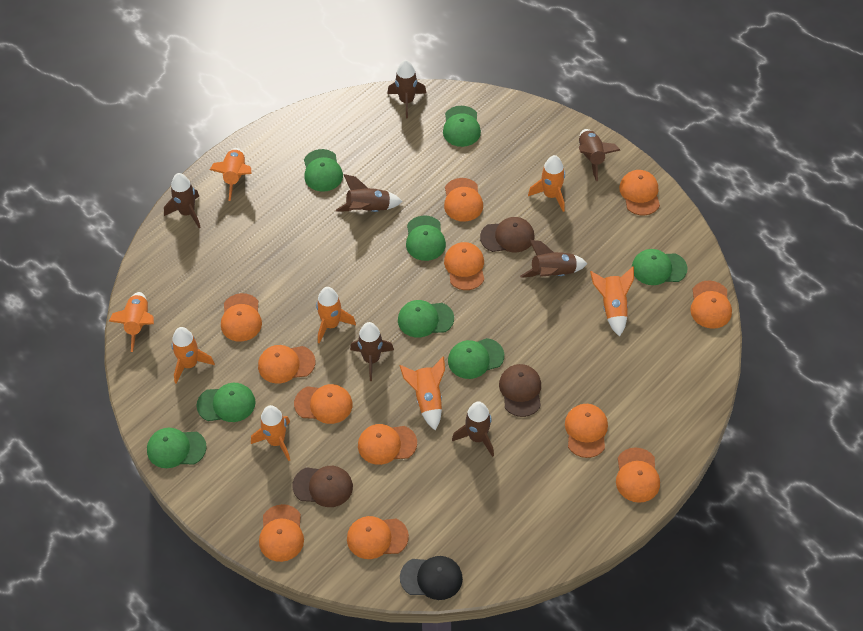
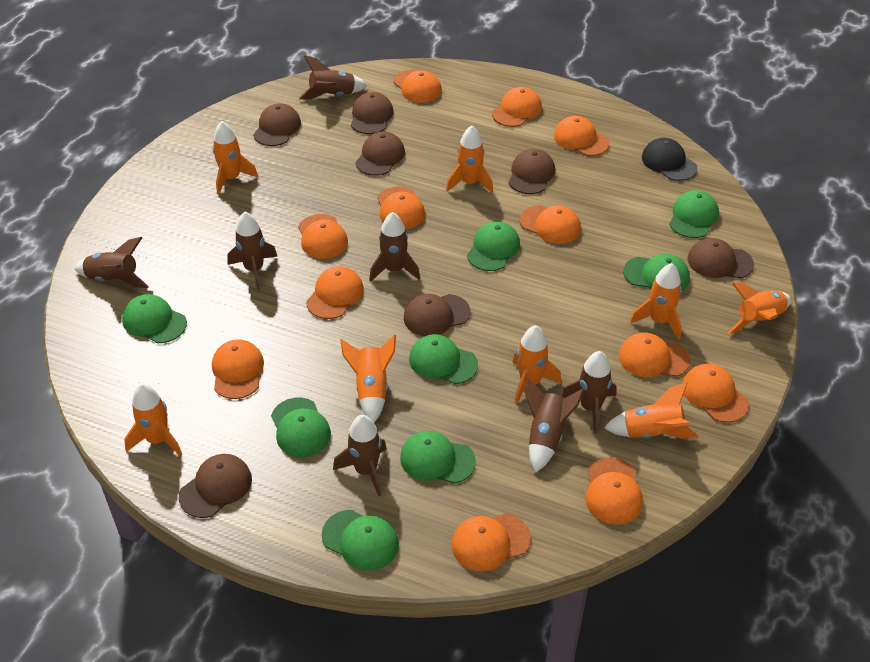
brown cap: 3 -> 7

